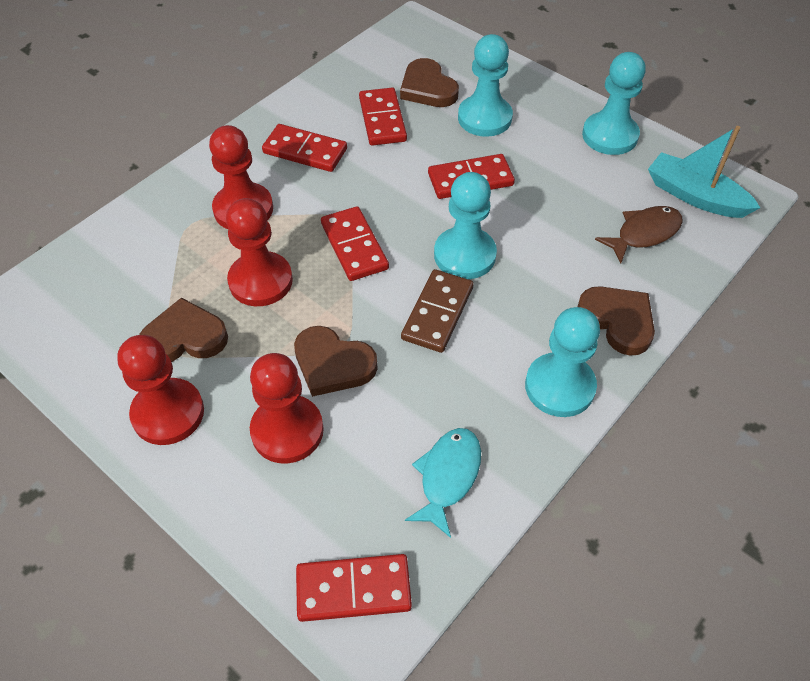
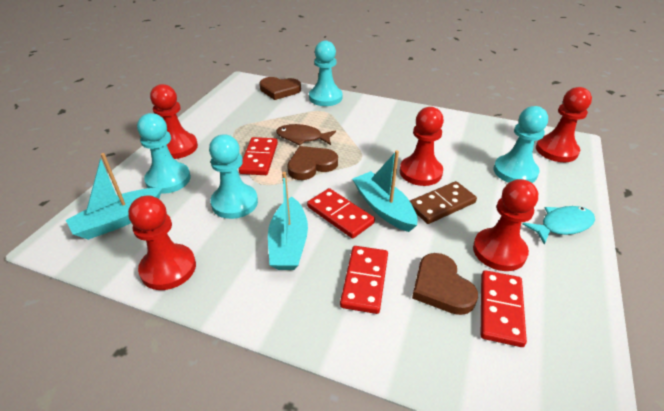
brown heart: 4 -> 3
red domino: 5 -> 4
red pawn: 4 -> 5
turquoise boat: 1 -> 3

